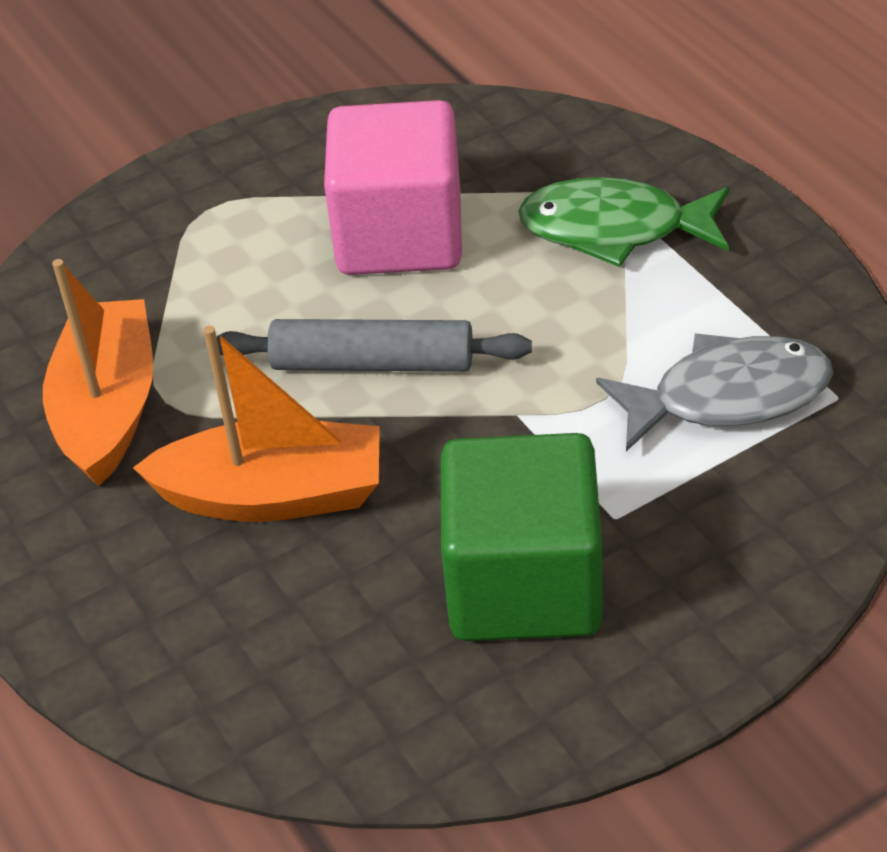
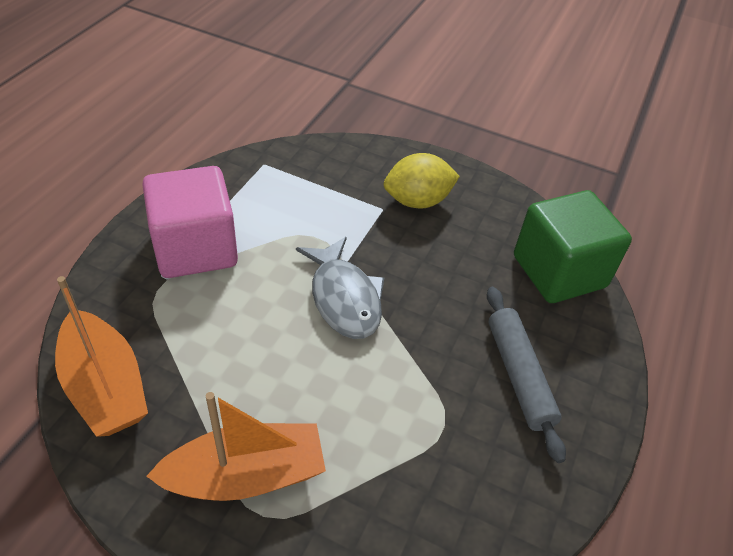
green fish: 1 -> 0
yellow lemon: 0 -> 1

